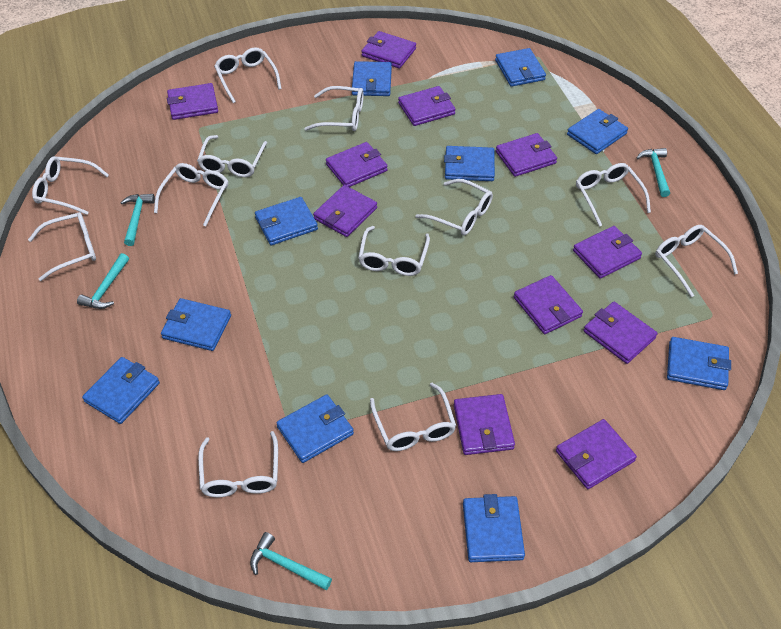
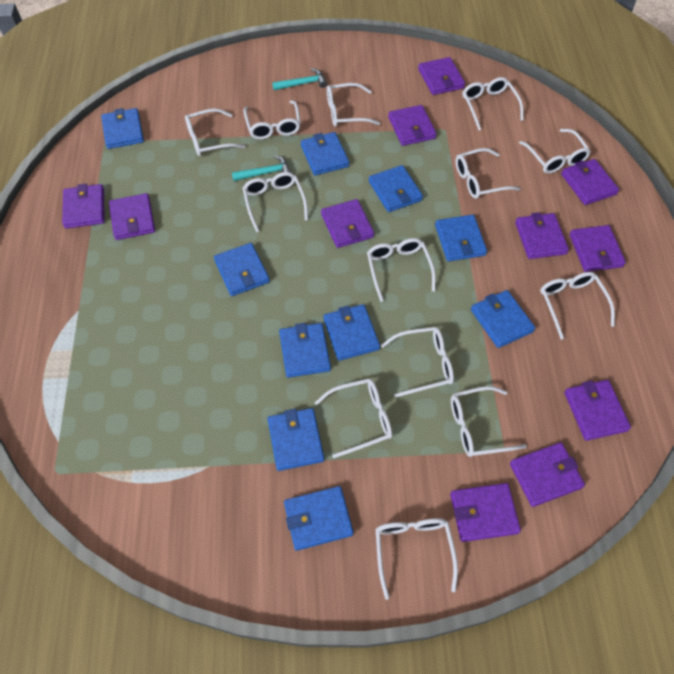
turquoise hammer: 4 -> 2
white glasses: 12 -> 13

